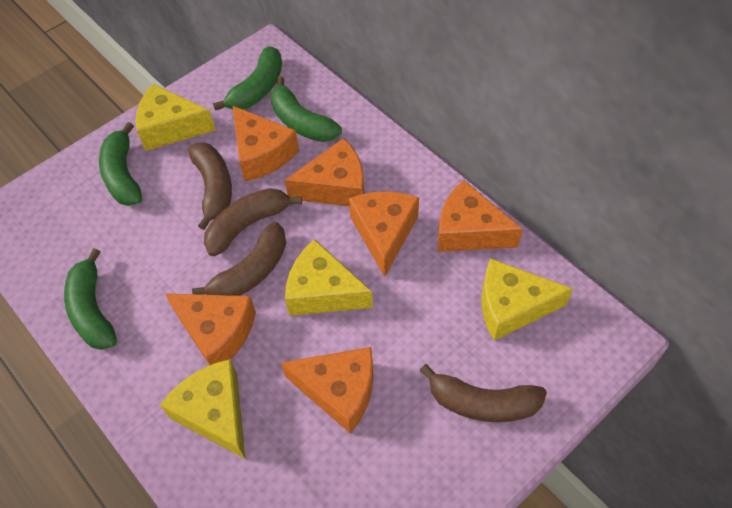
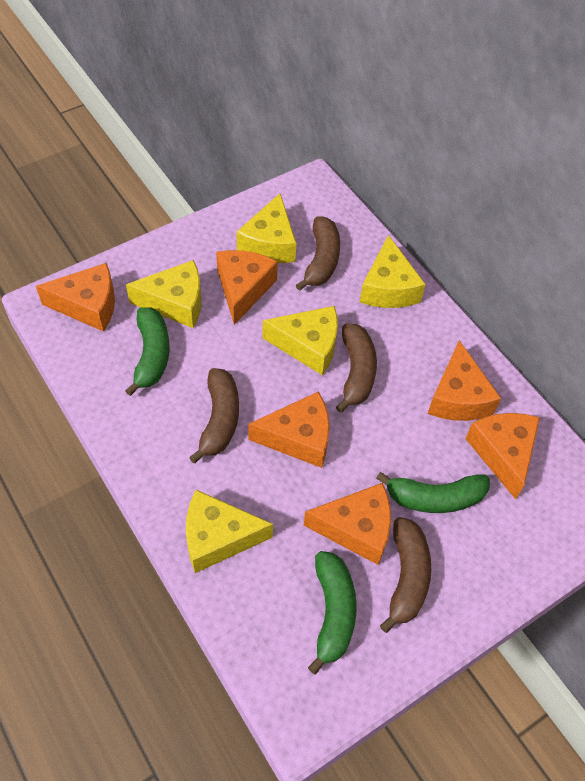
green banana: 4 -> 3
yellow cheese: 4 -> 5

